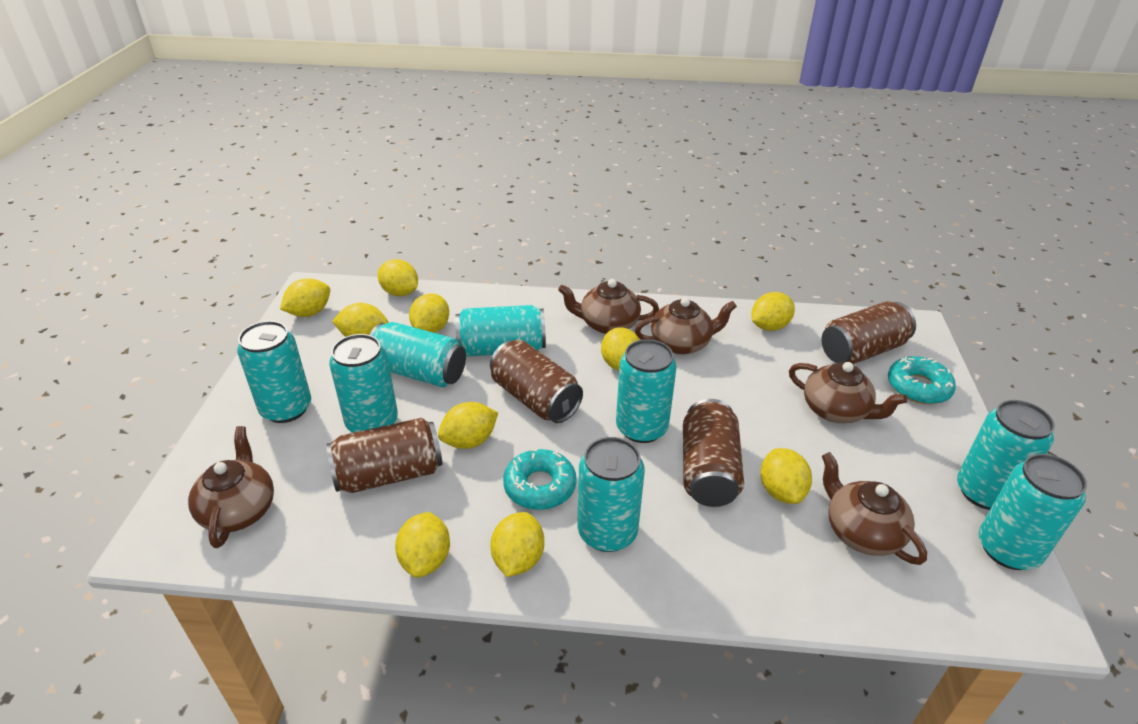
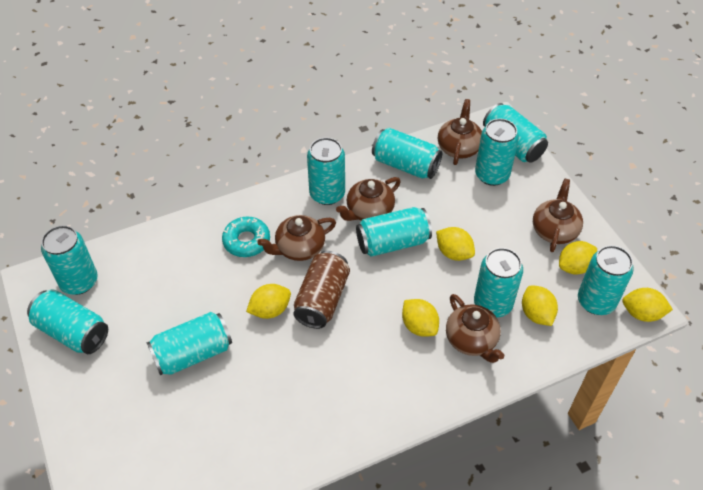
brown can: 4 -> 1
turquoise can: 8 -> 10
turquoise donut: 2 -> 1
yellow lemon: 10 -> 6

